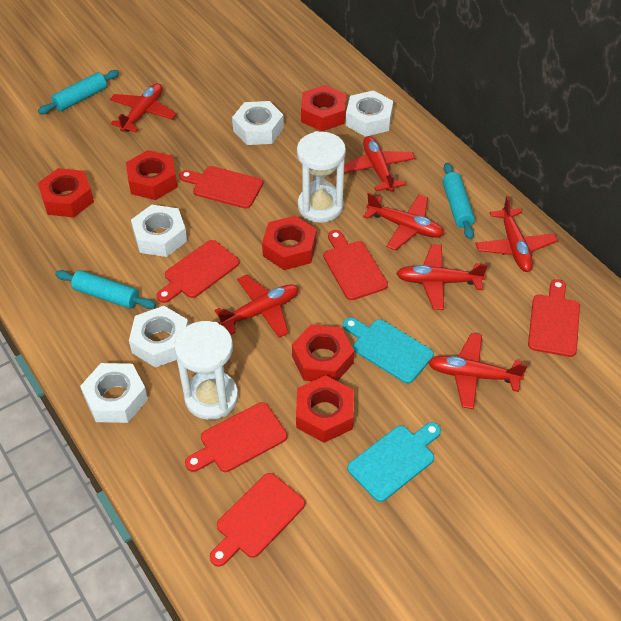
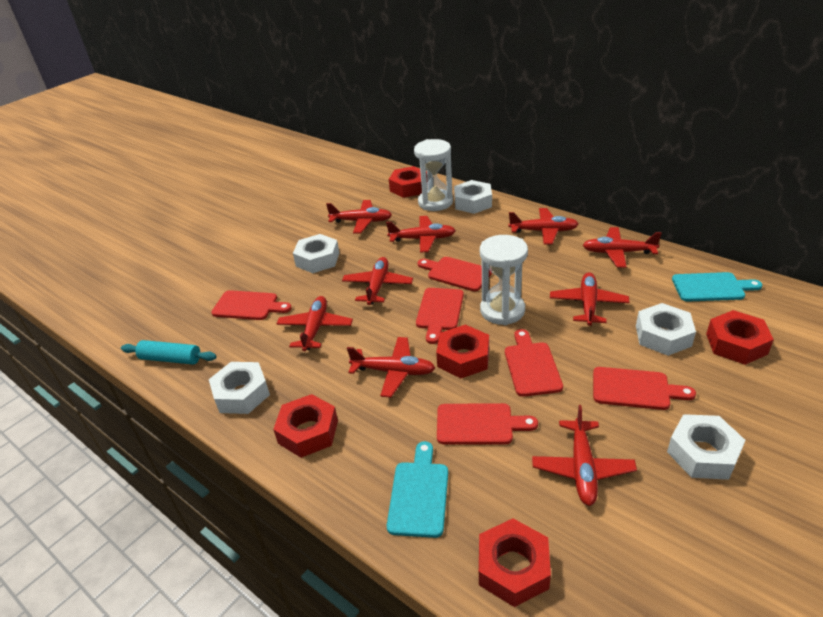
red nut: 6 -> 5
red plane: 7 -> 9
turquoise rolling pin: 3 -> 1

